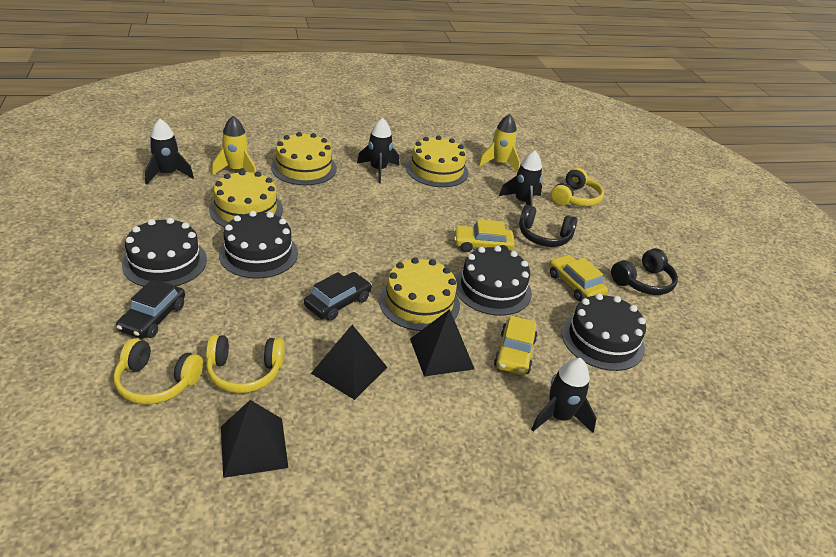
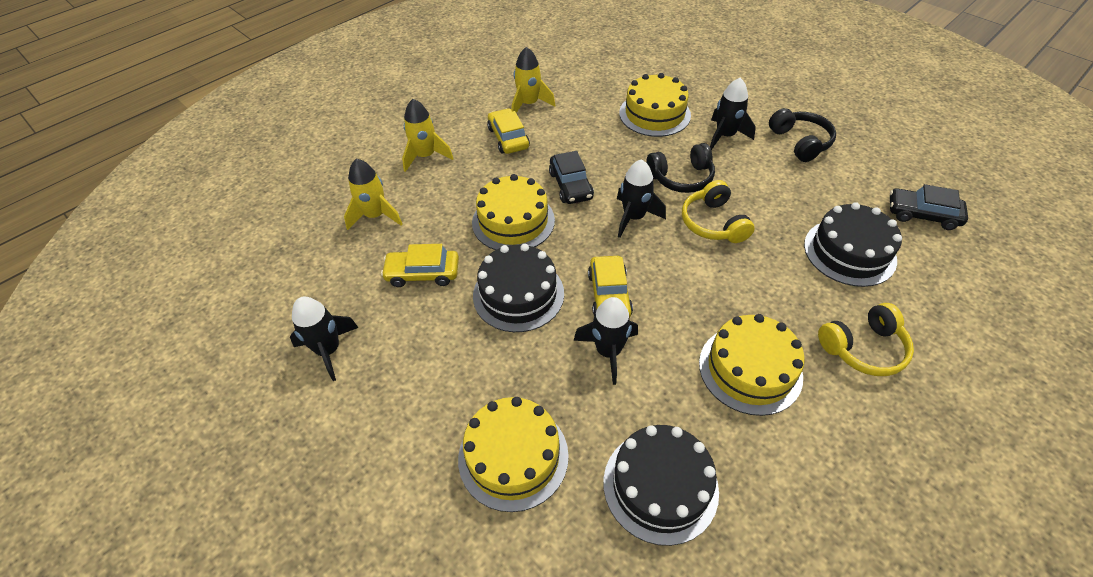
black cake: 4 -> 3
black pyramid: 3 -> 0
yellow headphones: 3 -> 2
yellow rocket: 2 -> 3

